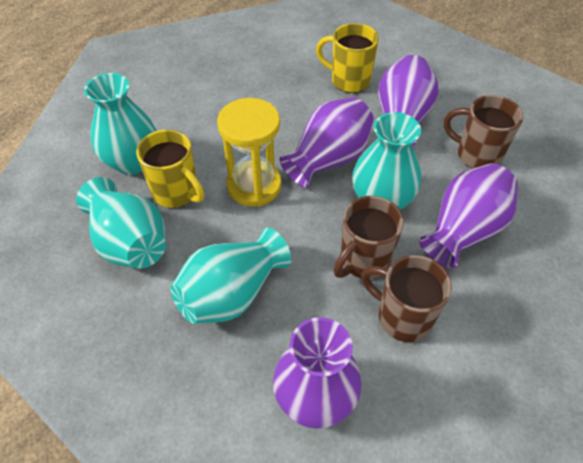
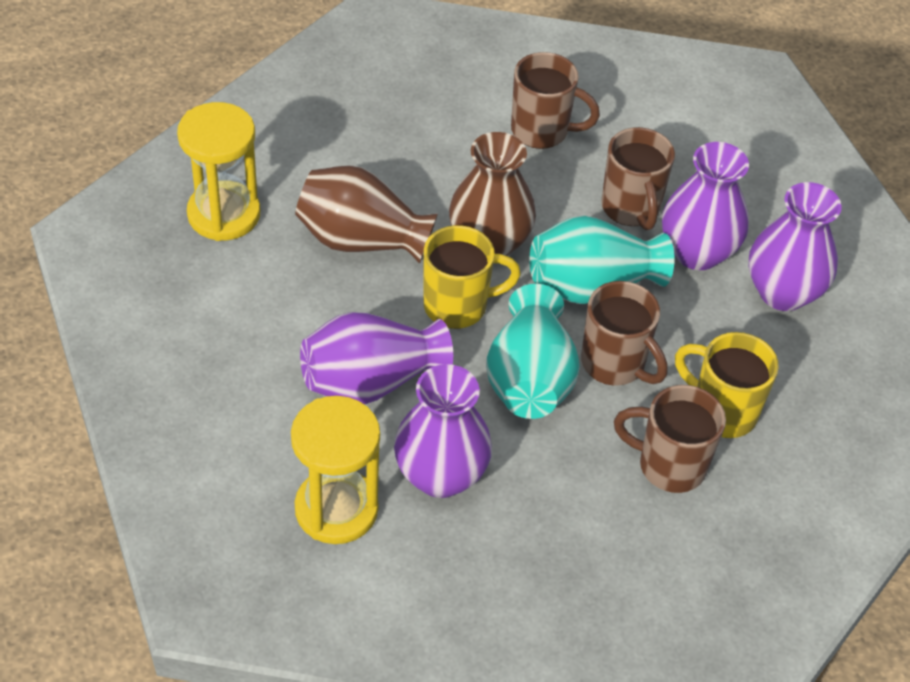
brown mug: 3 -> 4
brown vase: 0 -> 2
turquoise vase: 4 -> 2
yellow hourglass: 1 -> 2

